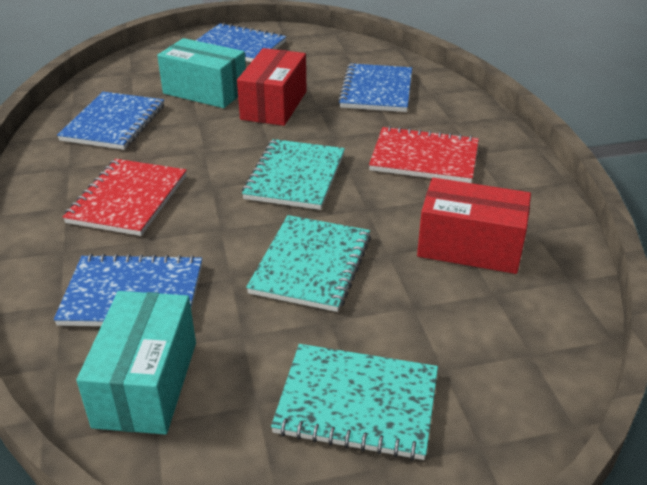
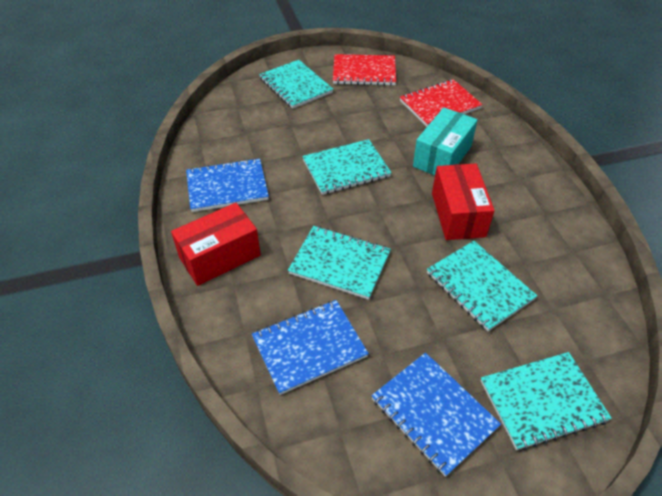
blue notebook: 4 -> 3
turquoise box: 2 -> 1
turquoise notebook: 3 -> 5

